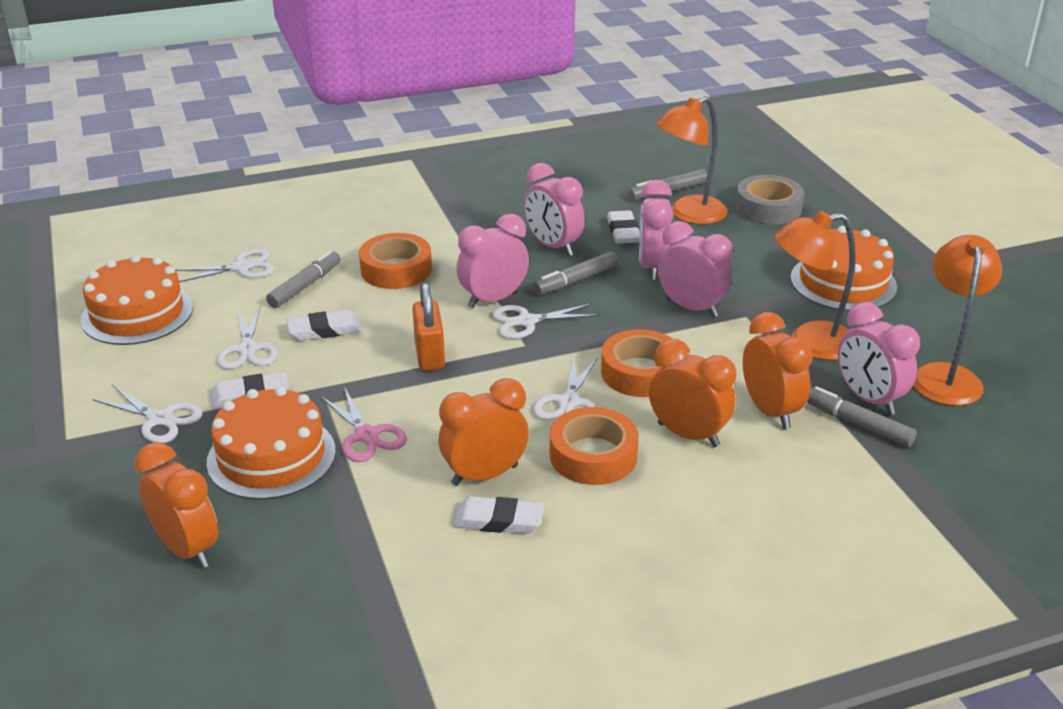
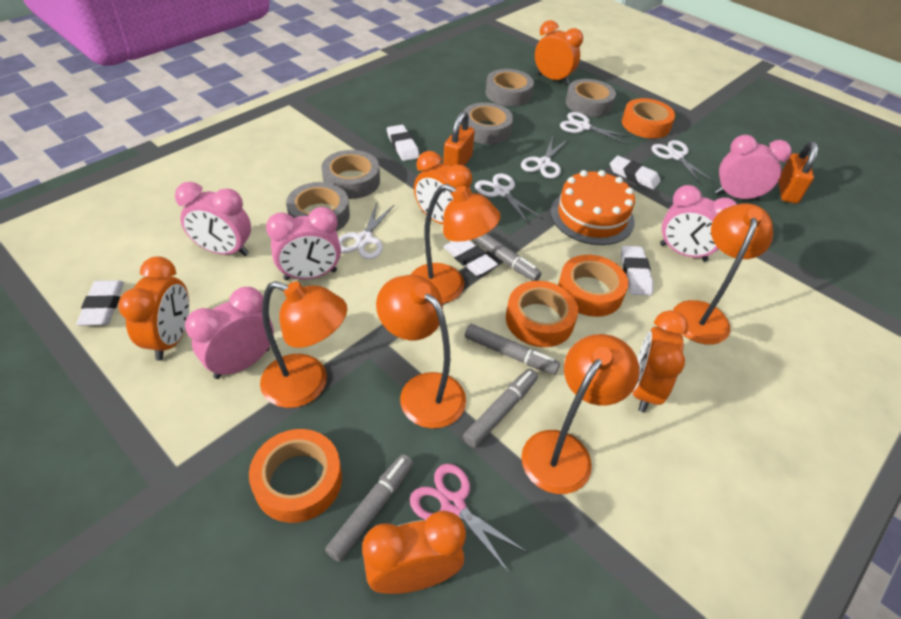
grey tape: 1 -> 5
orange cake: 3 -> 1
orange clock: 4 -> 5
orange lamp: 3 -> 5
orange padlock: 1 -> 2
orange tape: 3 -> 4
white eraser: 4 -> 5

